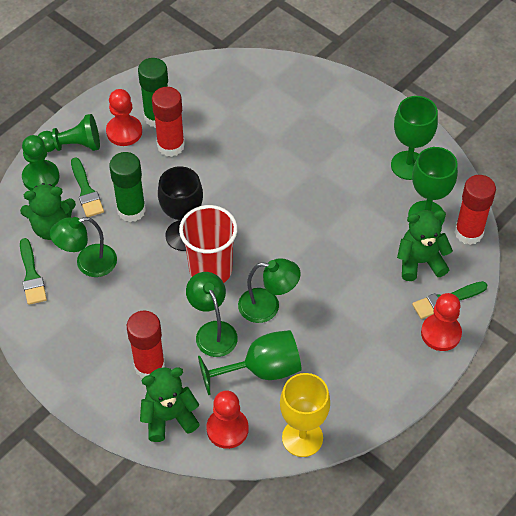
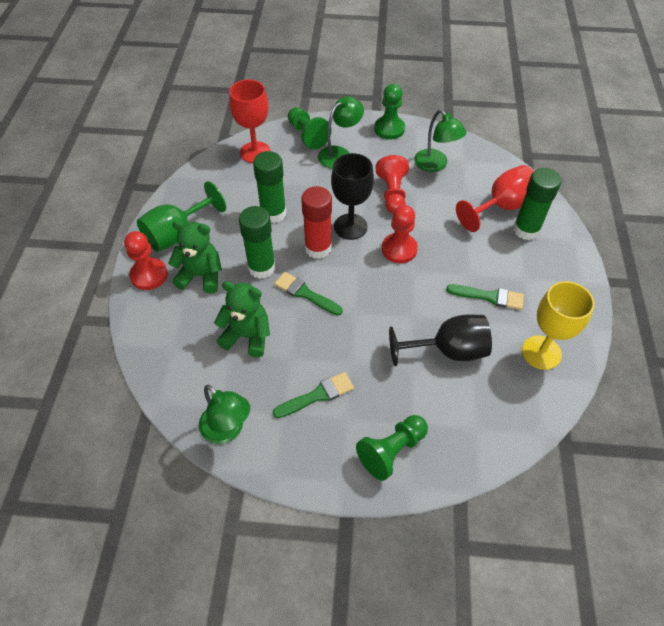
black goblet: 1 -> 2
green glue stick: 2 -> 3
green goblet: 3 -> 1
green pawn: 2 -> 3
green teddy bear: 3 -> 2
red cup: 1 -> 0
red glue stick: 3 -> 1
red goblet: 0 -> 2

